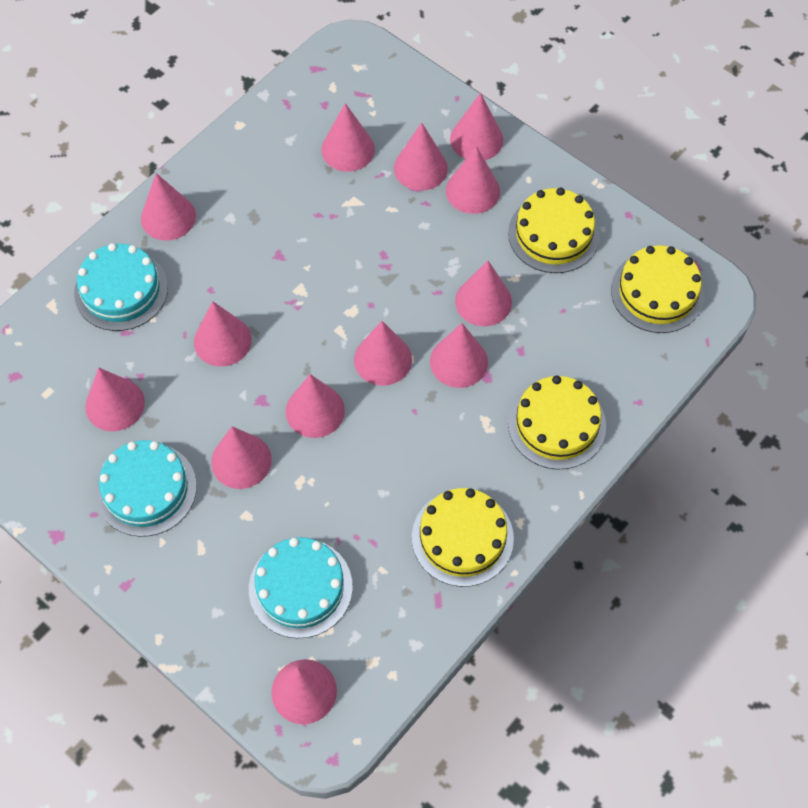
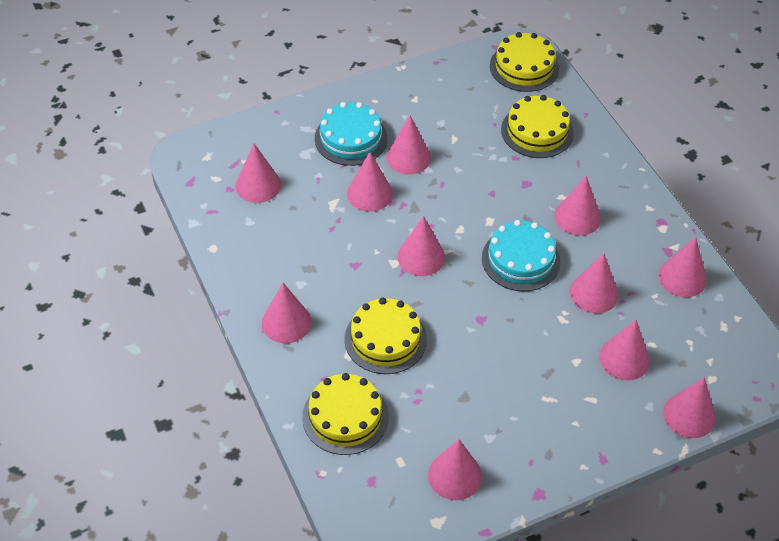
pink cone: 13 -> 11
turquoise cake: 3 -> 2

